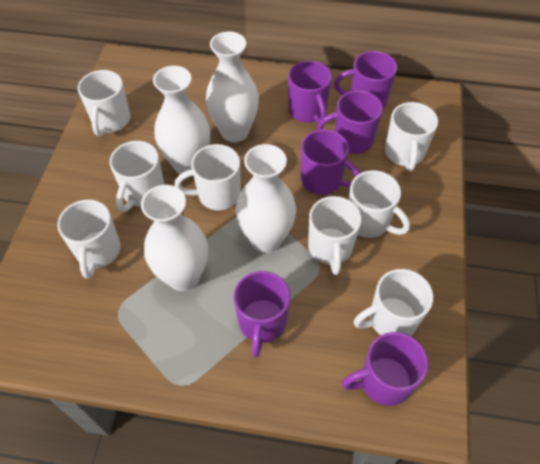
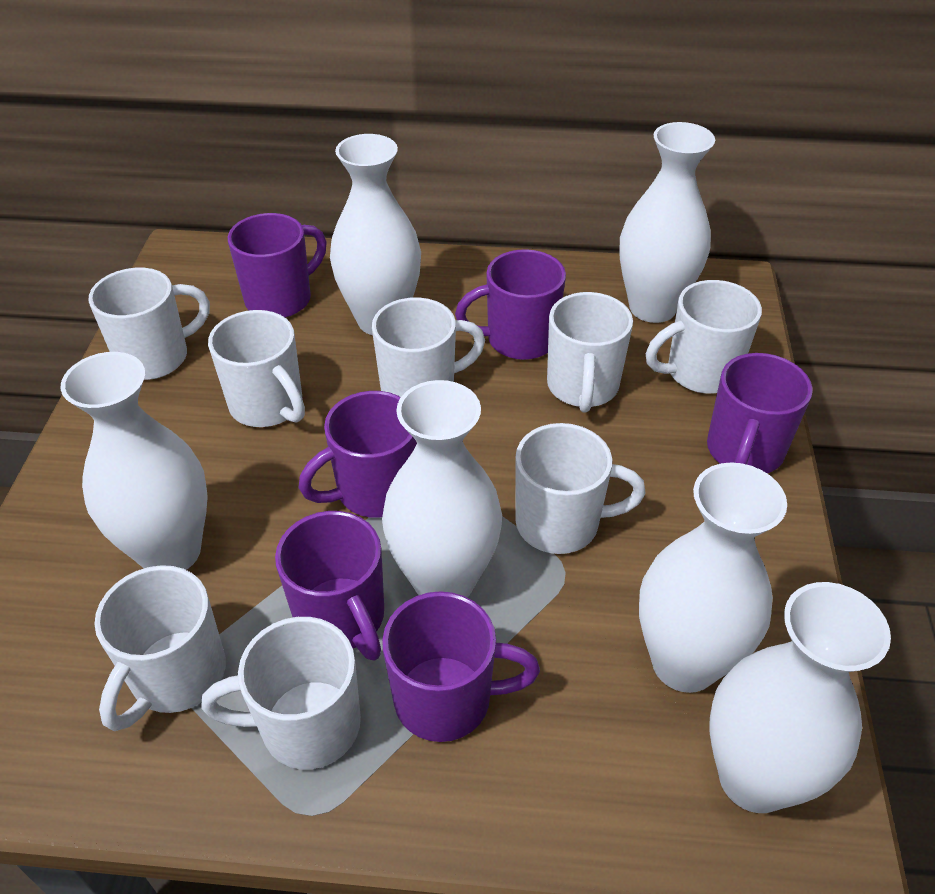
white vase: 4 -> 6

